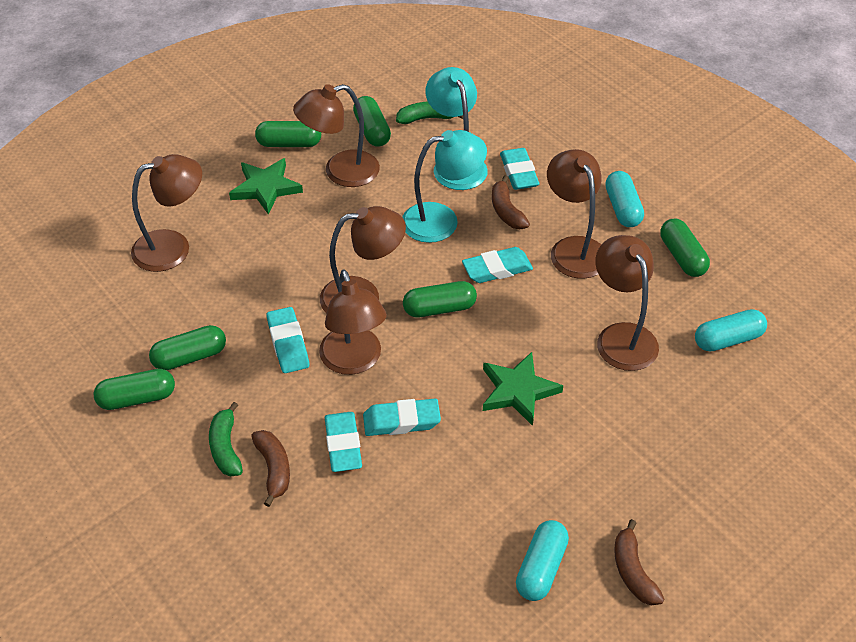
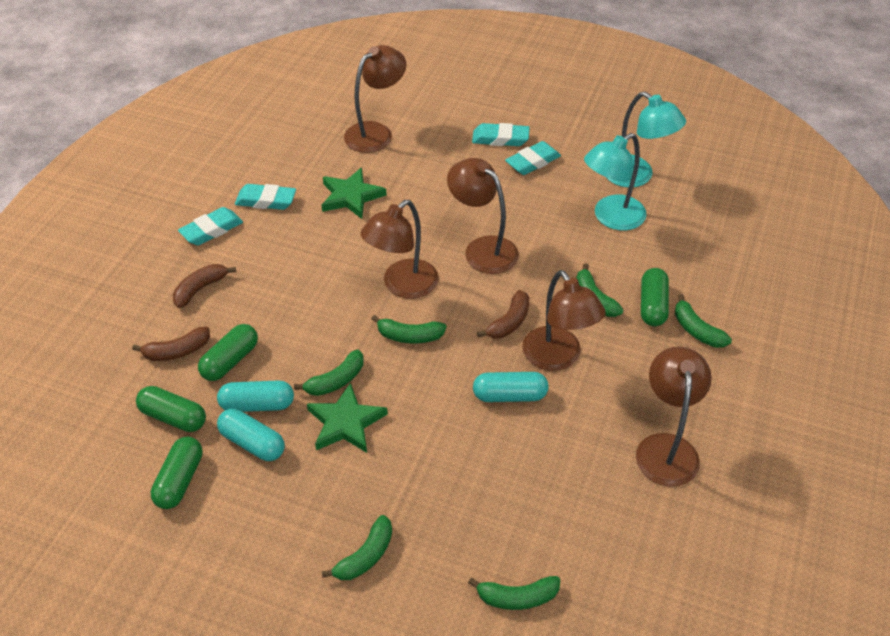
brown lamp: 6 -> 5
green banana: 2 -> 6
green capsule: 6 -> 4
turquoise eraser: 5 -> 4

